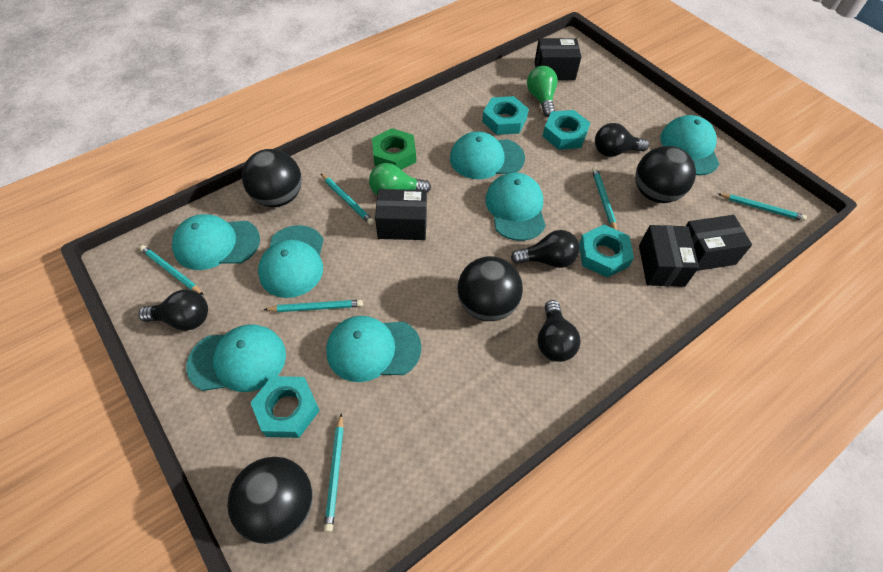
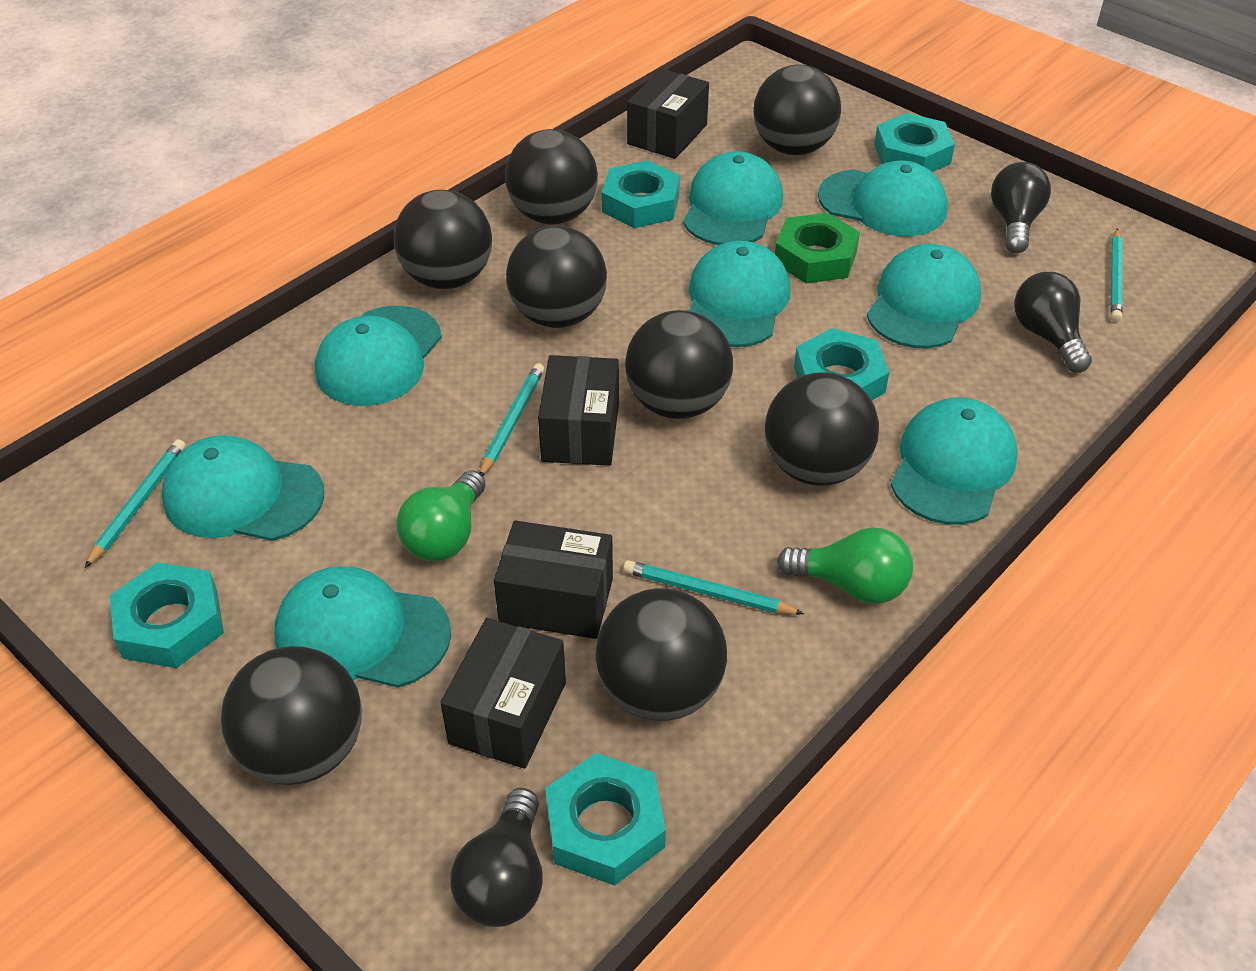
black ball: 4 -> 8
black light bulb: 4 -> 3
turquoise cap: 7 -> 8
turquoise nut: 4 -> 5
turquoise pencil: 6 -> 4

